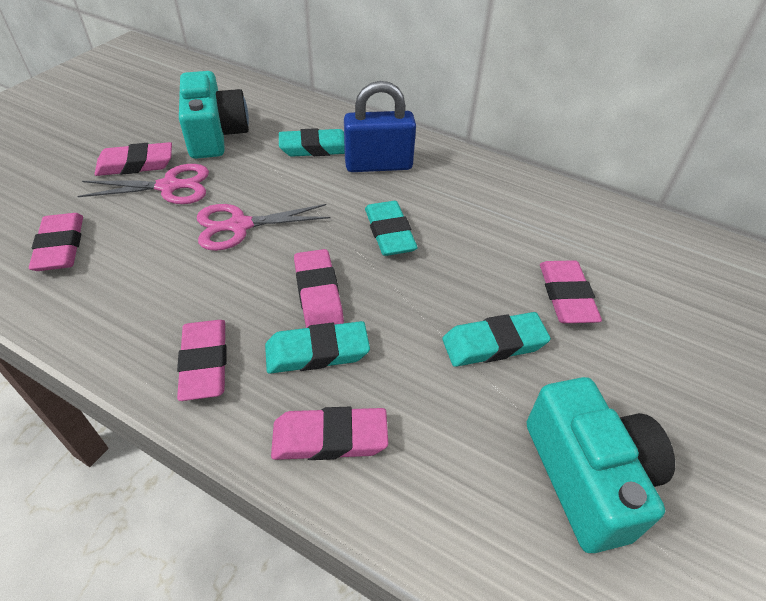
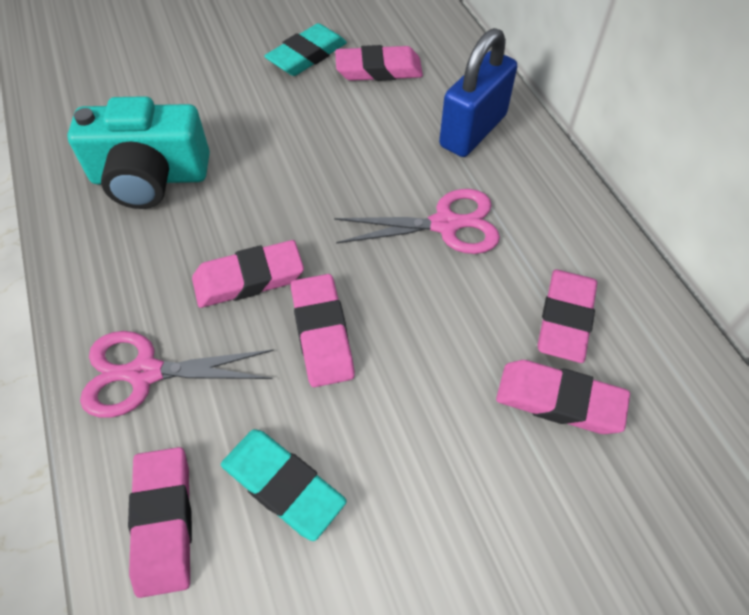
turquoise camera: 2 -> 1
turquoise eraser: 4 -> 2

